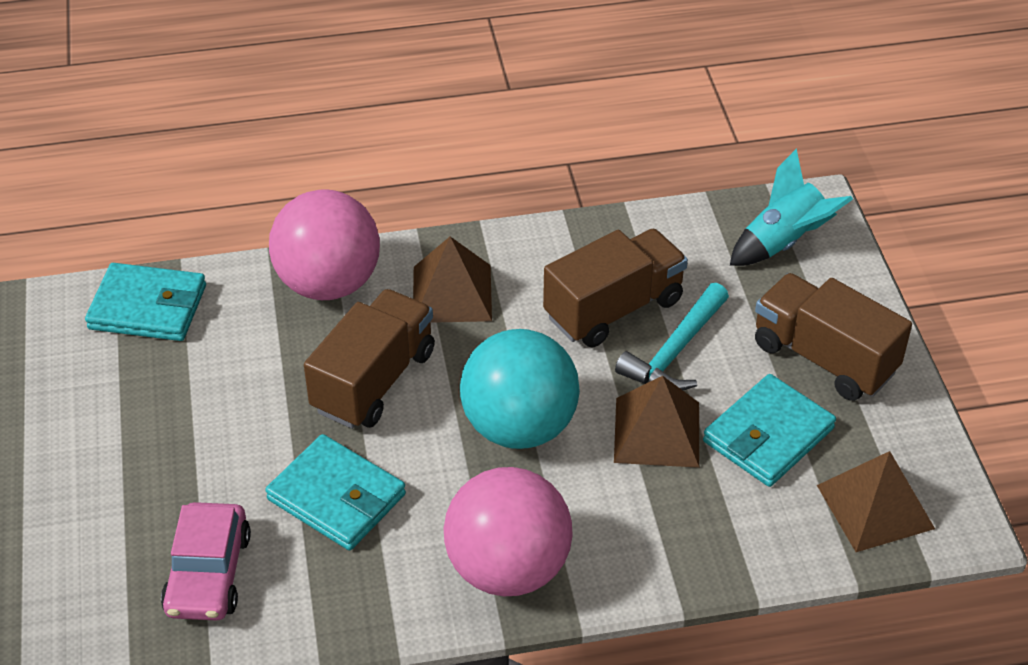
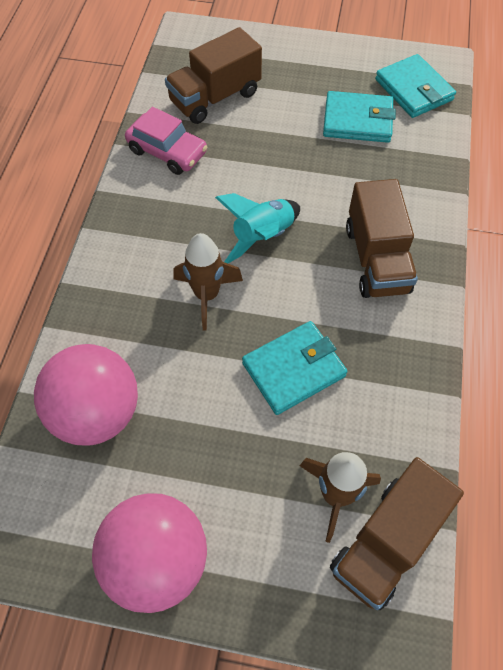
brown pyramid: 3 -> 0
brown rocket: 0 -> 2
turquoise ball: 1 -> 0
turquoise hammer: 1 -> 0

